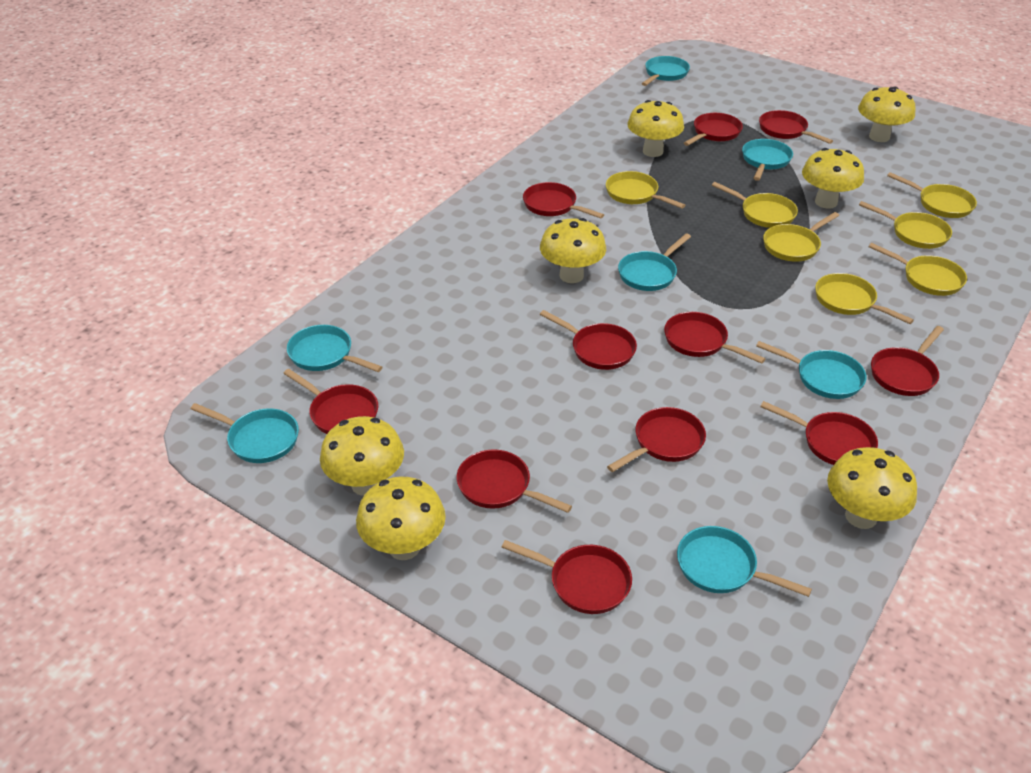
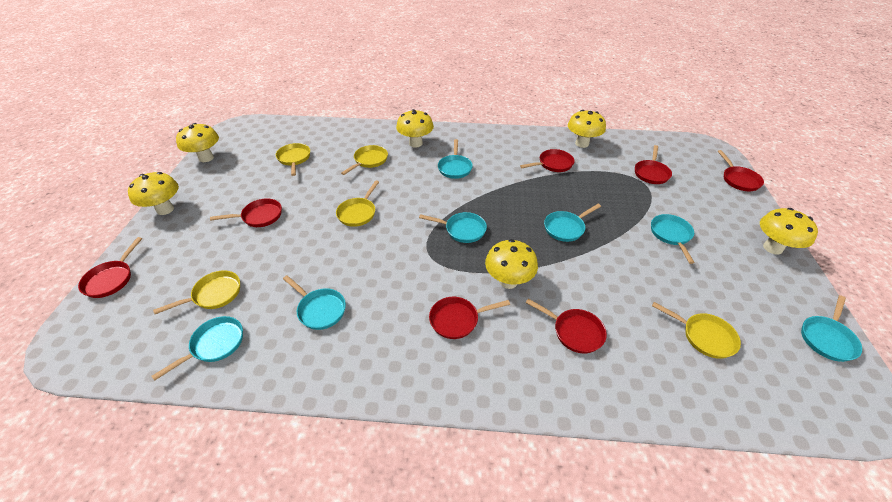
red pan: 11 -> 7
yellow mushroom: 7 -> 6
yellow pan: 7 -> 5

